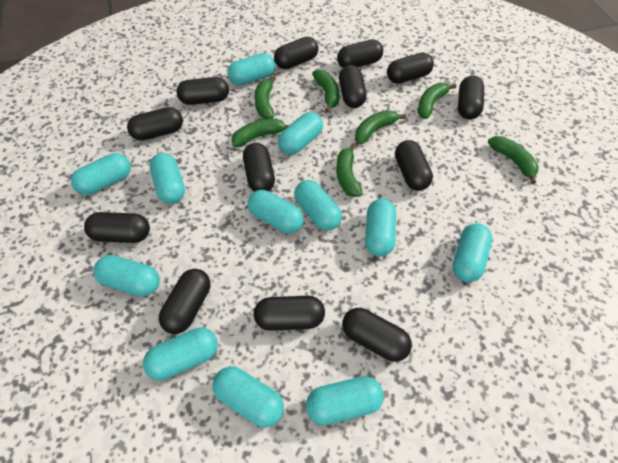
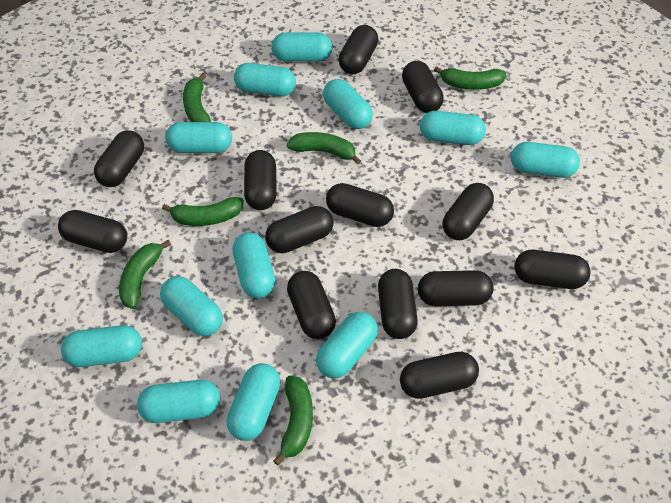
green banana: 7 -> 6

